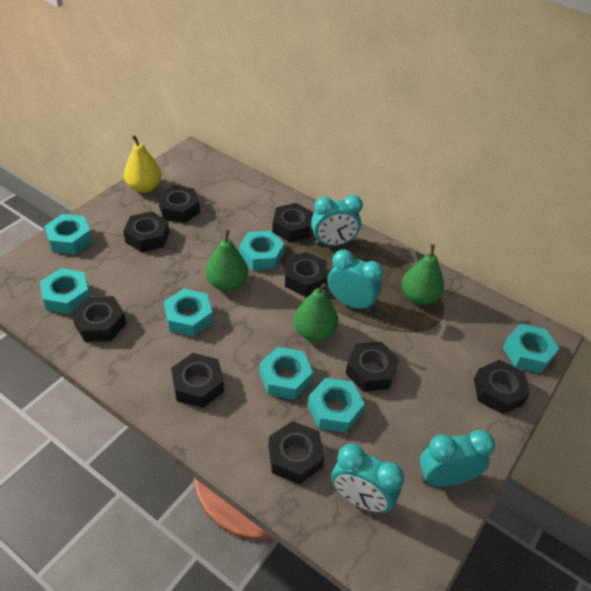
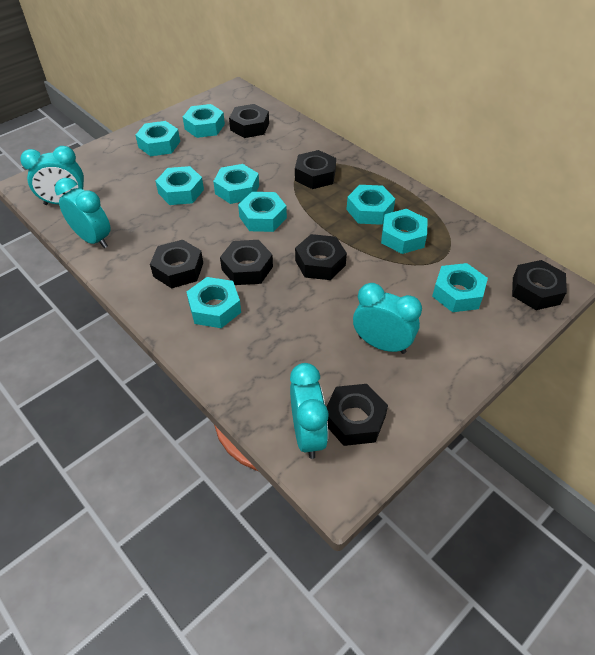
black nut: 9 -> 7
green pear: 3 -> 0
turquoise nut: 7 -> 9
yellow pear: 1 -> 0

